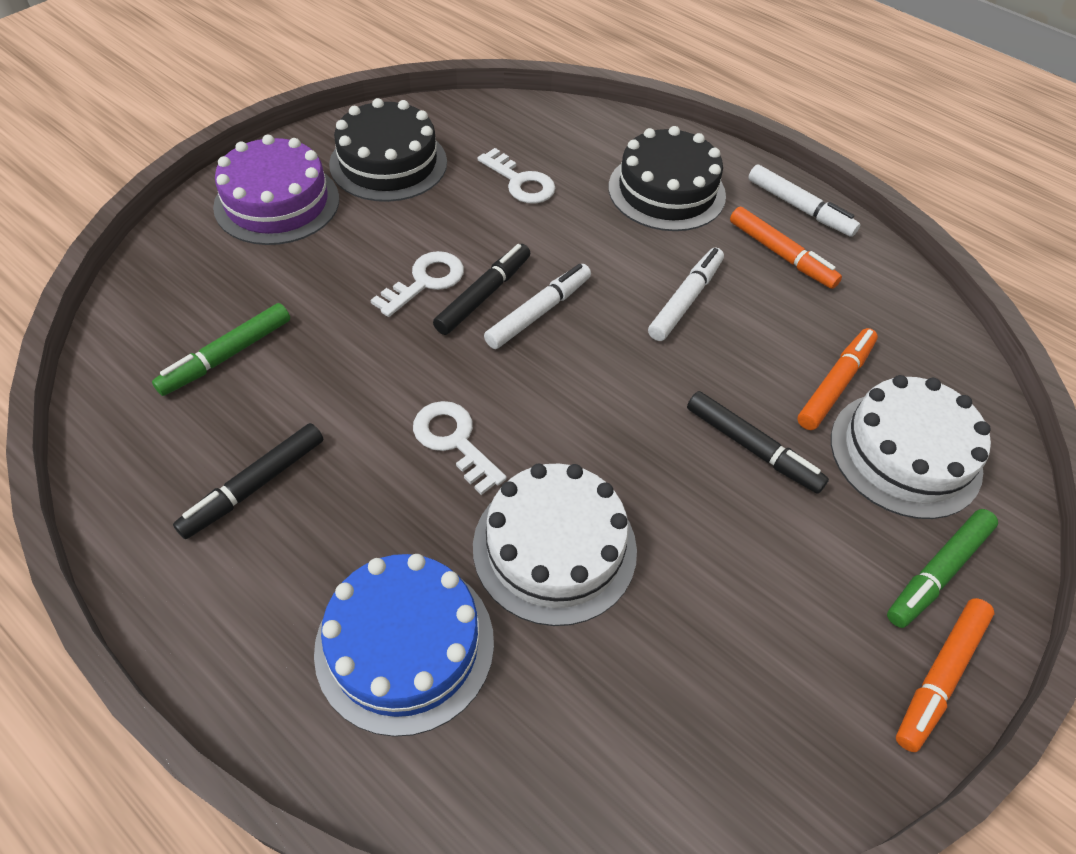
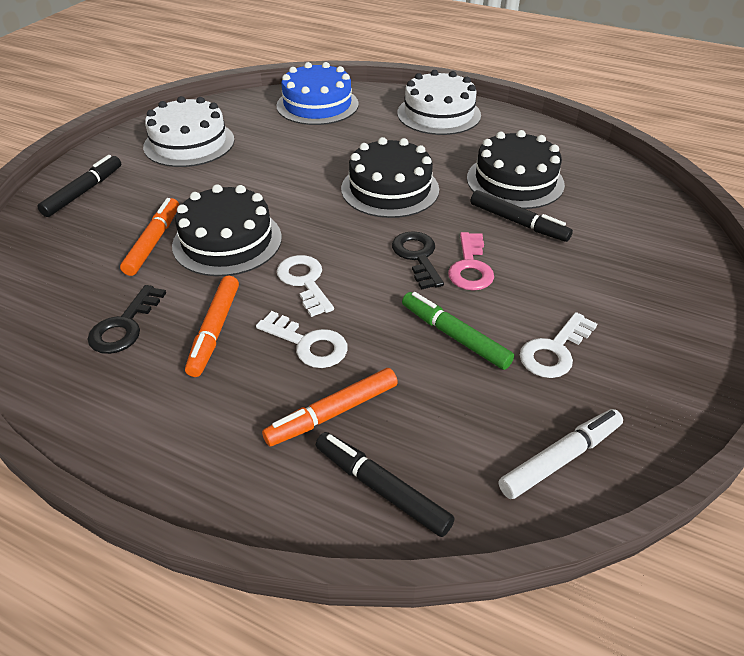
black cake: 2 -> 3
black key: 0 -> 2
green marker: 2 -> 1
pink key: 0 -> 1
purple cake: 1 -> 0
white marker: 3 -> 1

